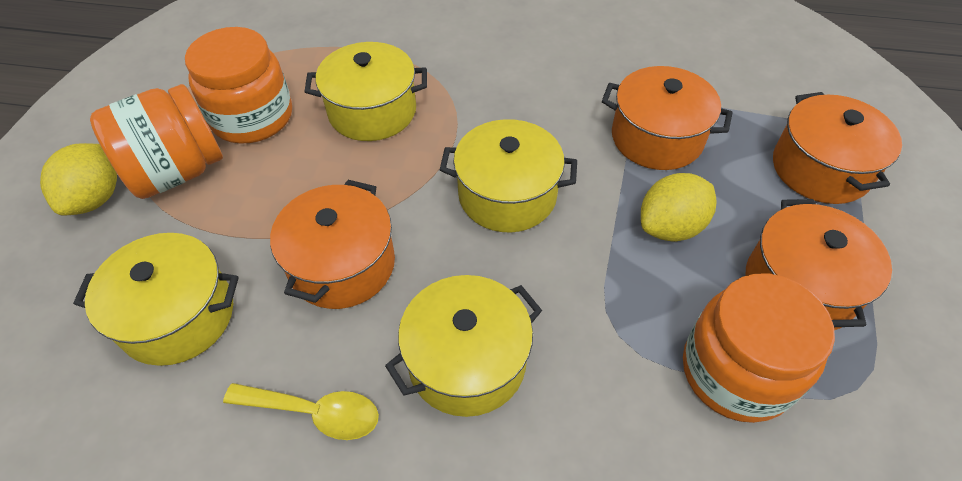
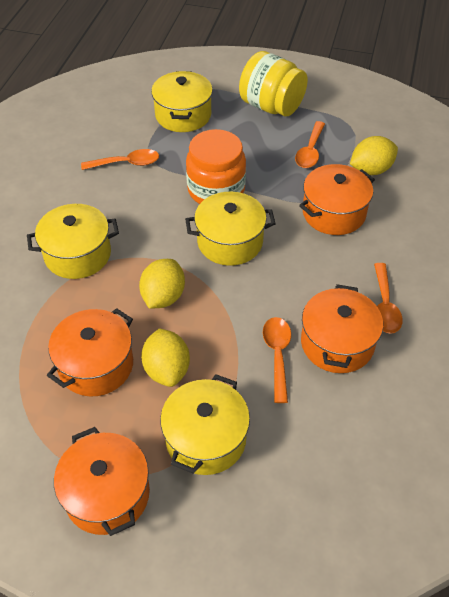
orange jar: 3 -> 1
orange spoon: 0 -> 4
yellow jar: 0 -> 1
yellow lemon: 2 -> 3
yellow spoon: 1 -> 0

